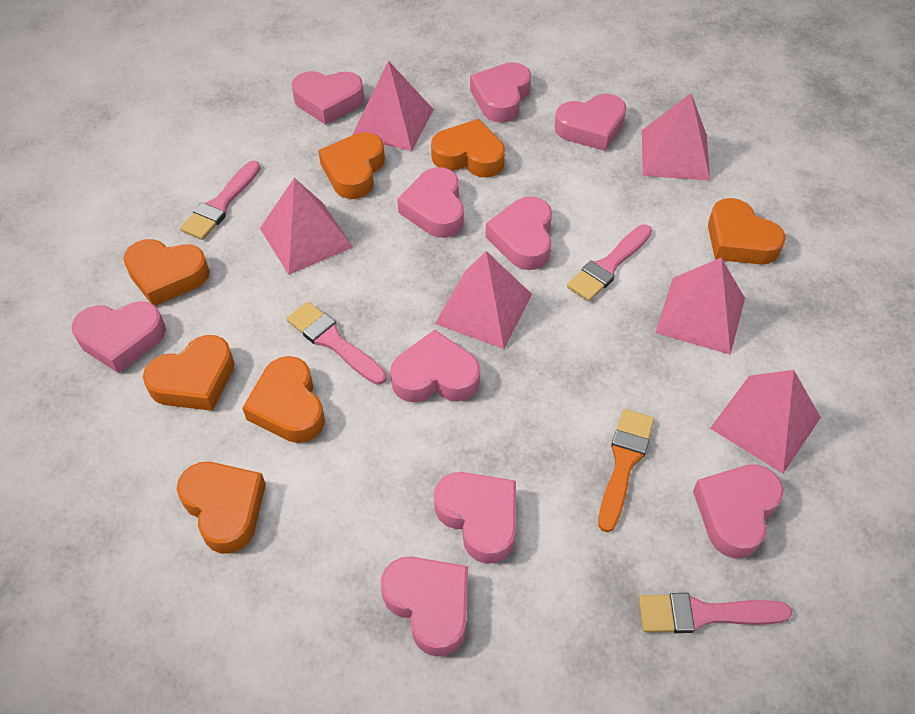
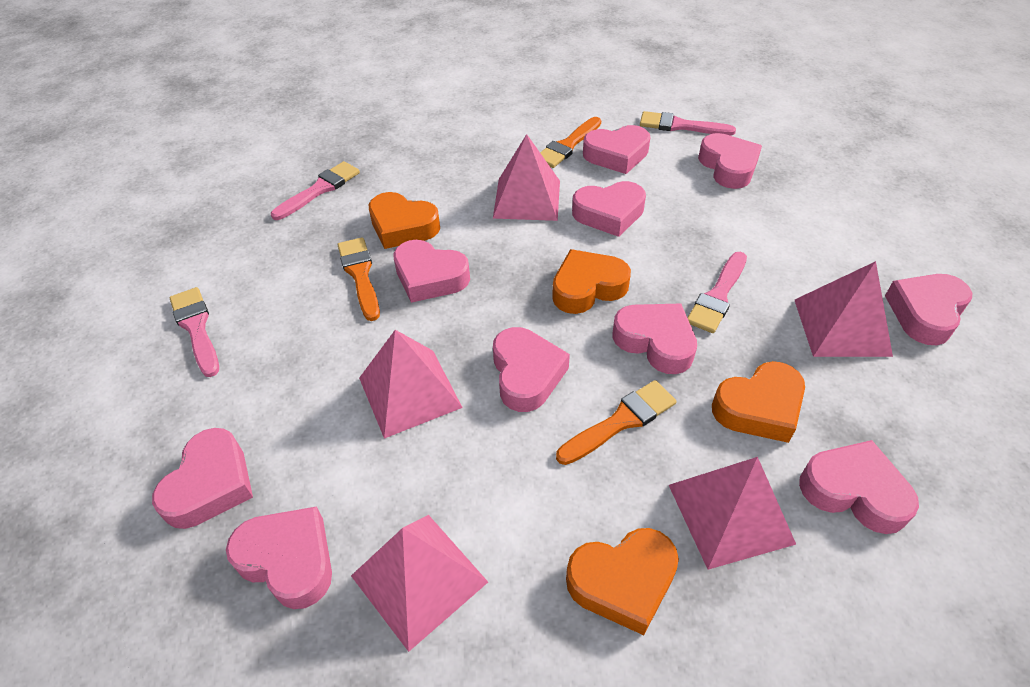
orange brush: 1 -> 3
orange heart: 7 -> 4
pink pyramid: 6 -> 5

